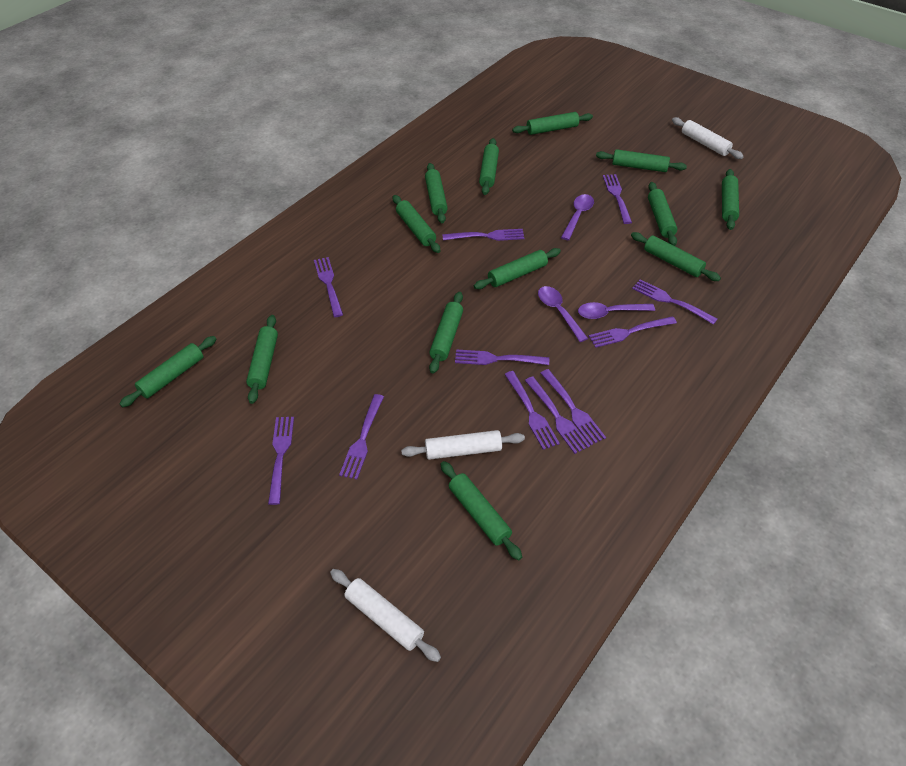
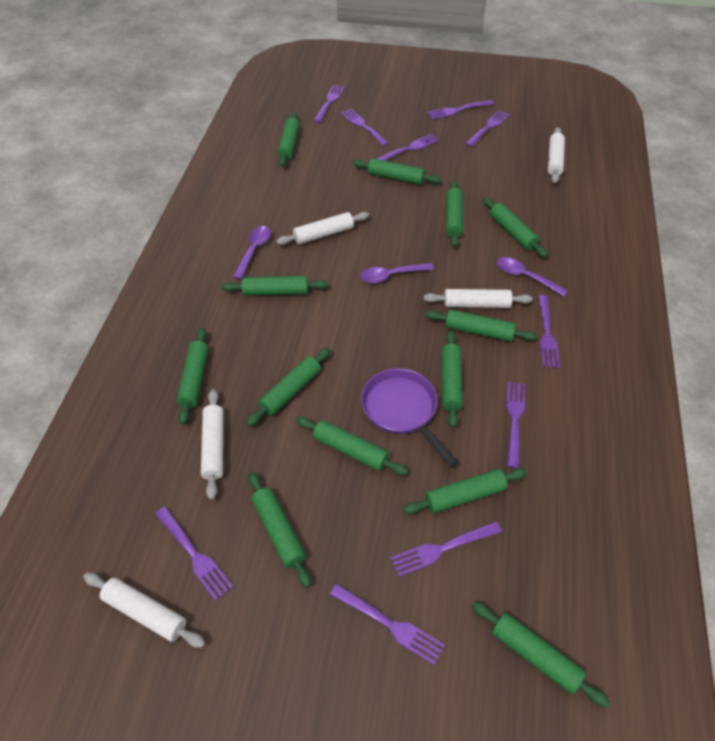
purple fork: 11 -> 10
purple pan: 0 -> 1
white rolling pin: 3 -> 5

